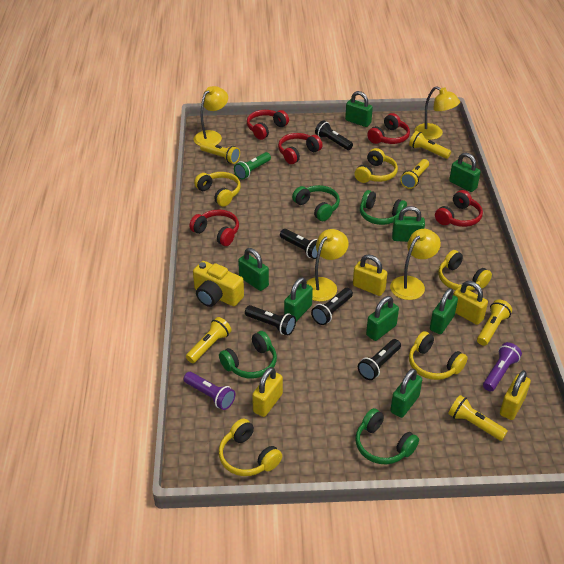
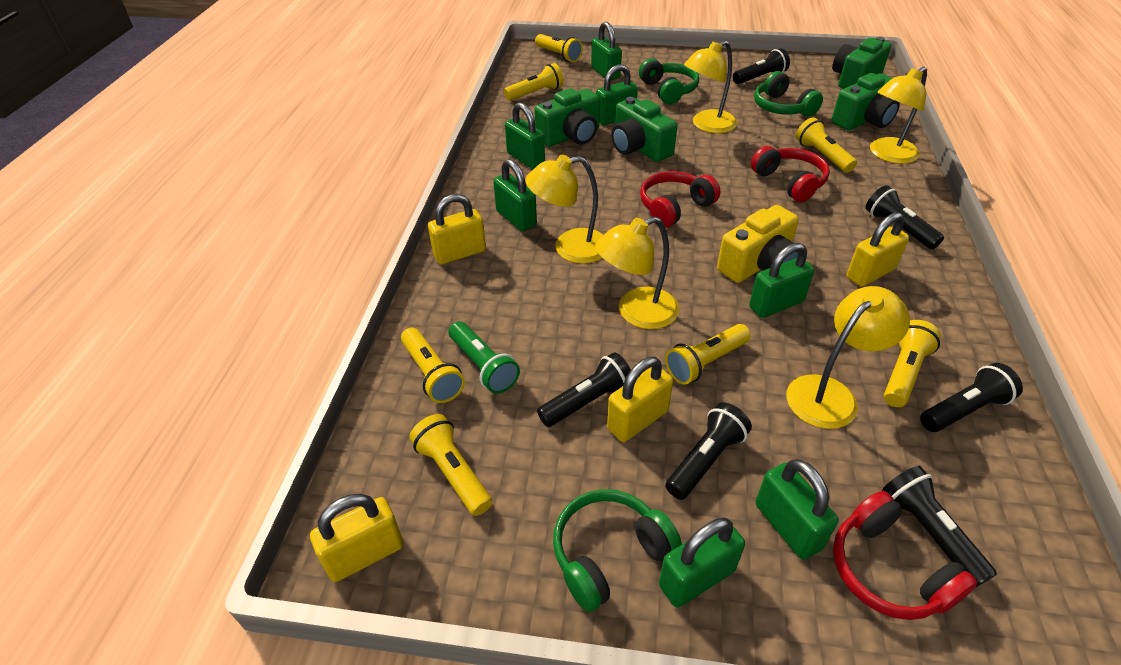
black flashlight: 5 -> 6
green camera: 0 -> 4
green headphones: 4 -> 3
green padlock: 8 -> 7
purple flashlight: 2 -> 0
red headphones: 5 -> 3
yellow flashlight: 6 -> 7
yellow headphones: 5 -> 0
yellow lamp: 4 -> 5

